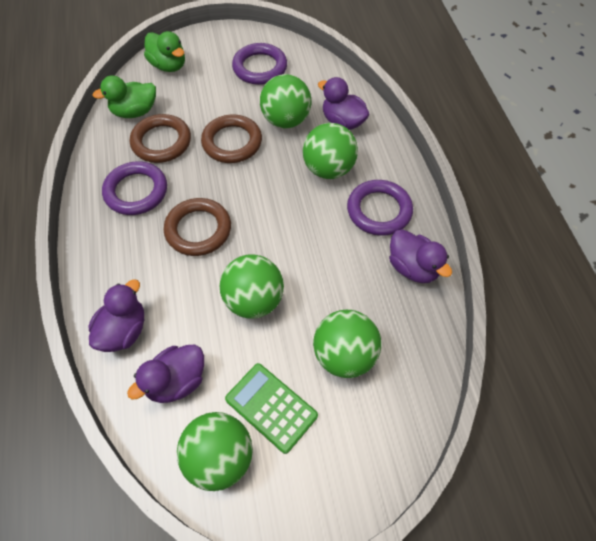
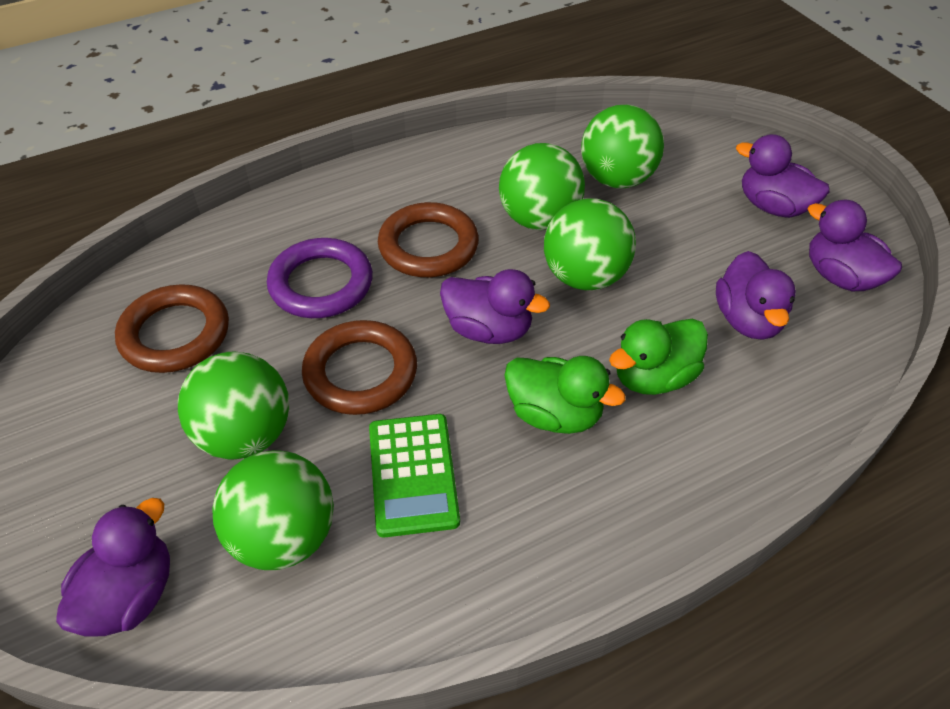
purple duck: 4 -> 5
purple ring: 3 -> 1

